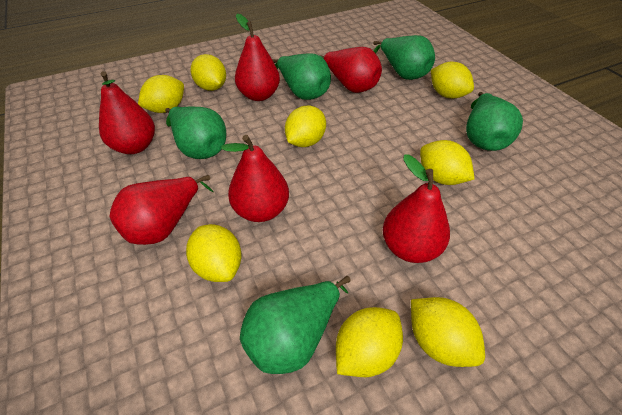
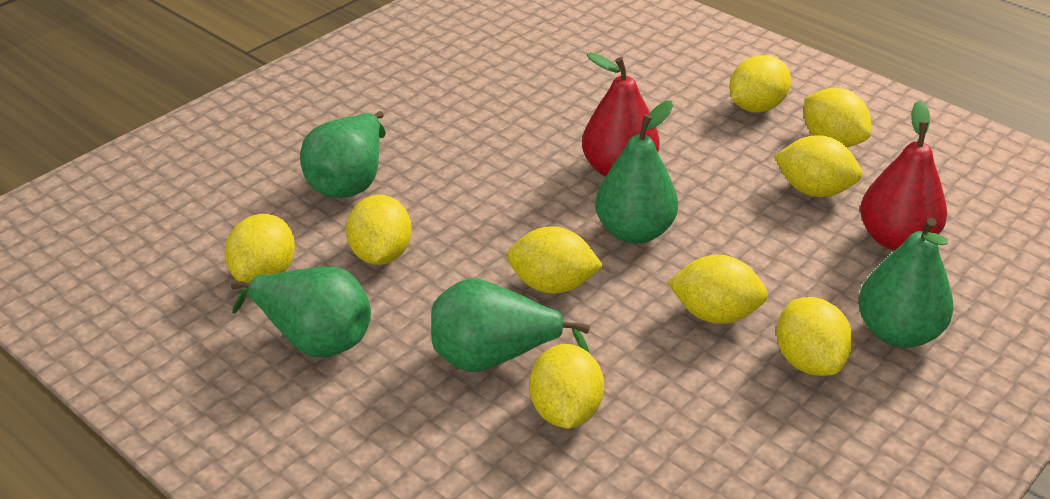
red pear: 6 -> 2
yellow lemon: 8 -> 9

